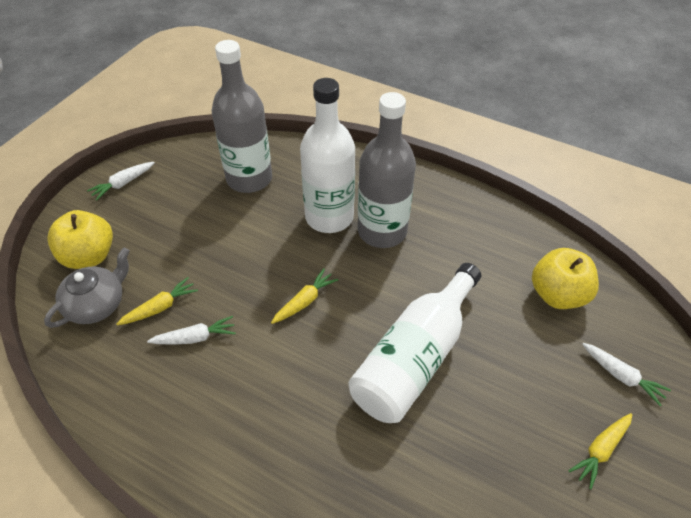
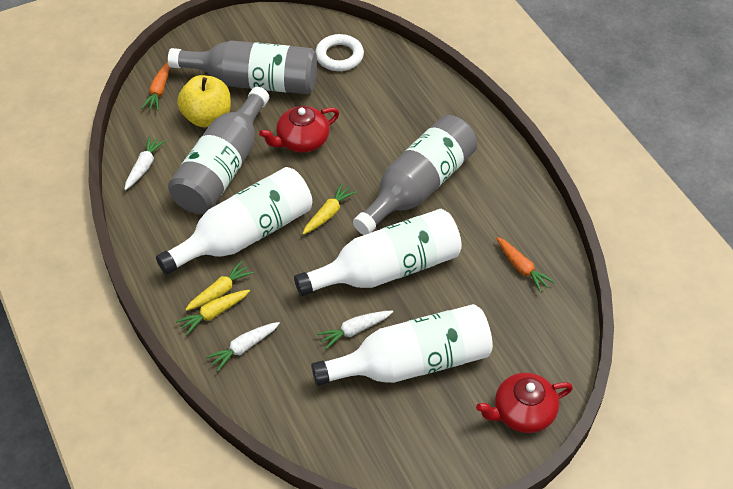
grey bottle: 2 -> 3
grey teapot: 1 -> 0
orange carrot: 0 -> 2
red teapot: 0 -> 2
white bottle: 2 -> 3
white ring: 0 -> 1
yellow apple: 2 -> 1

